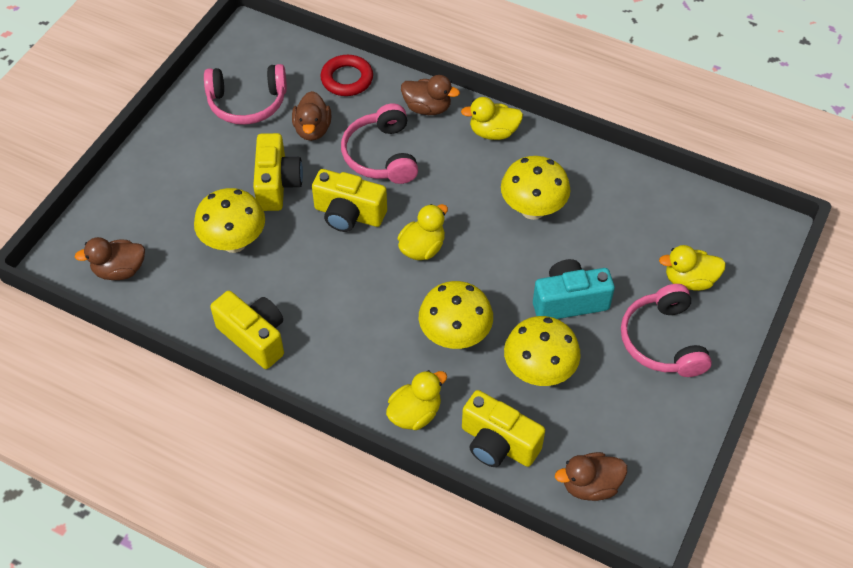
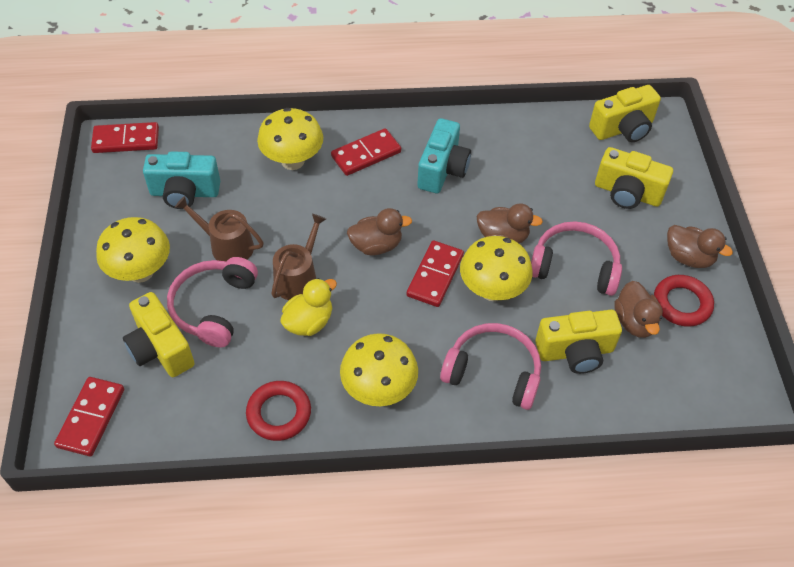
brown watering can: 0 -> 2
red domino: 0 -> 4
red ring: 1 -> 2
turquoise camera: 1 -> 2
yellow duck: 4 -> 1

